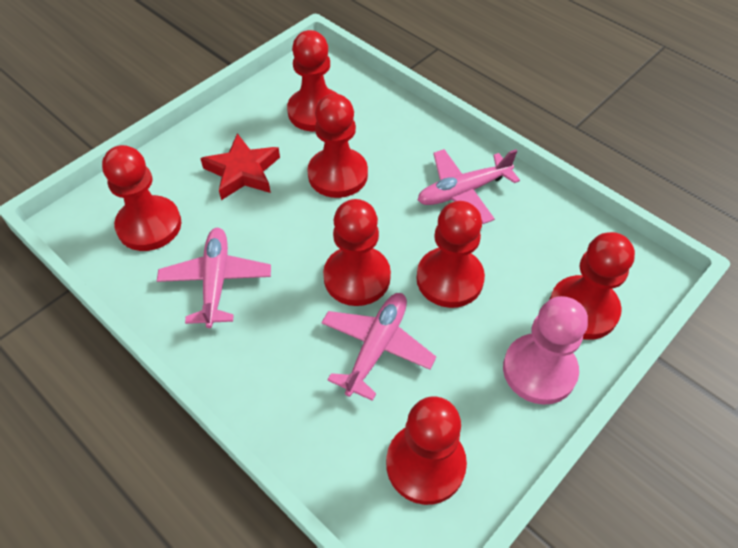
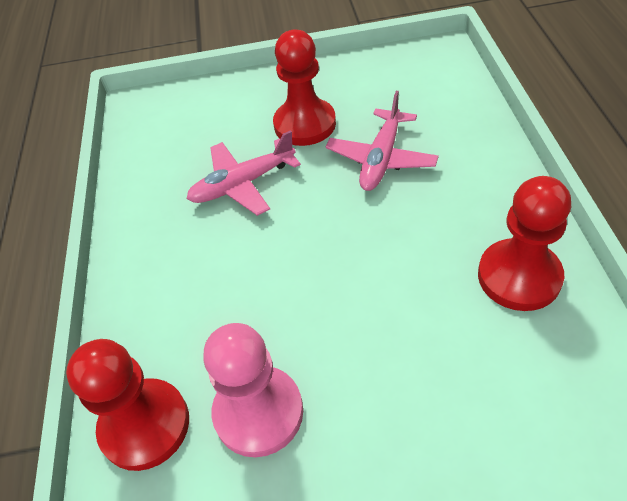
pink plane: 3 -> 2
red pawn: 7 -> 3
red star: 1 -> 0

